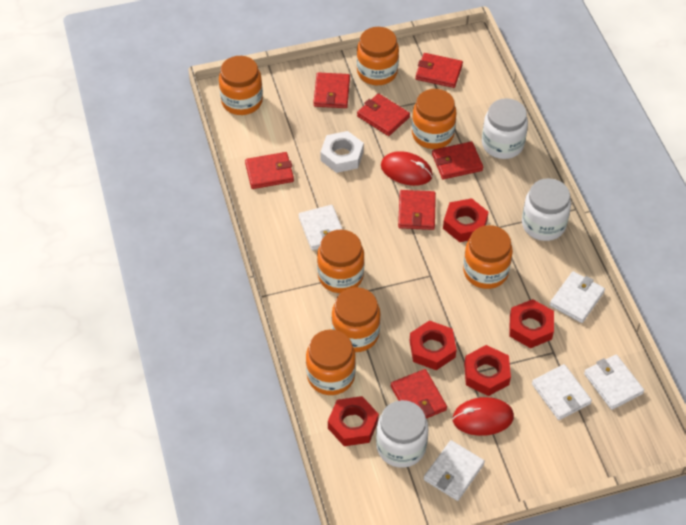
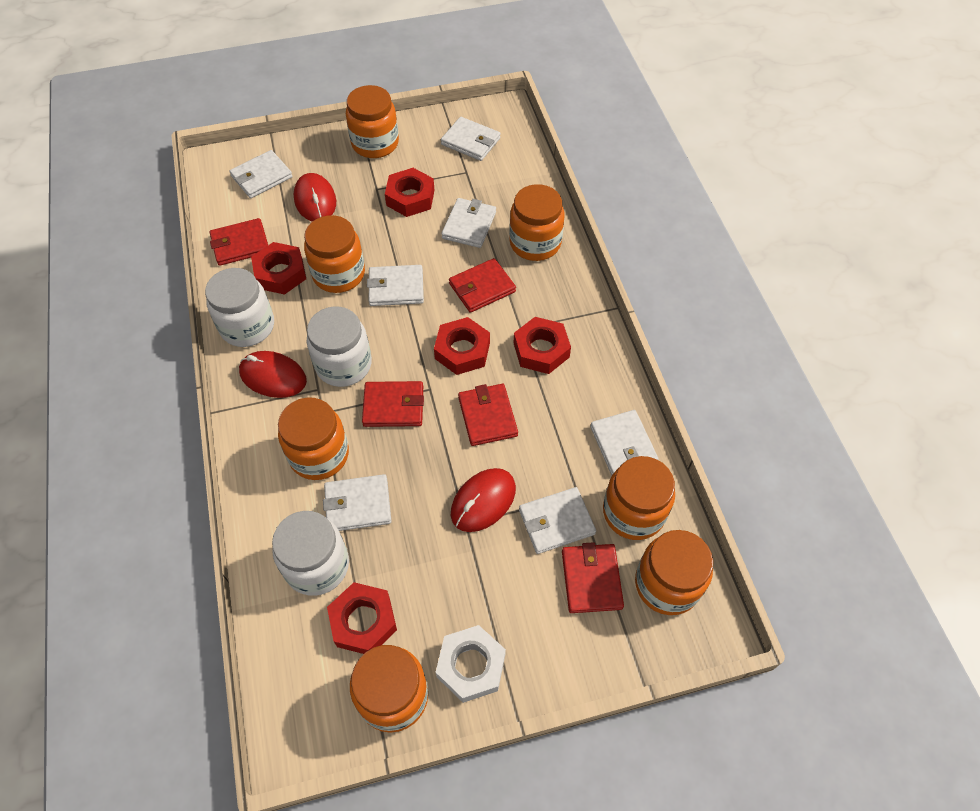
red mouse: 2 -> 3
red wallet: 7 -> 5
white wallet: 5 -> 7

